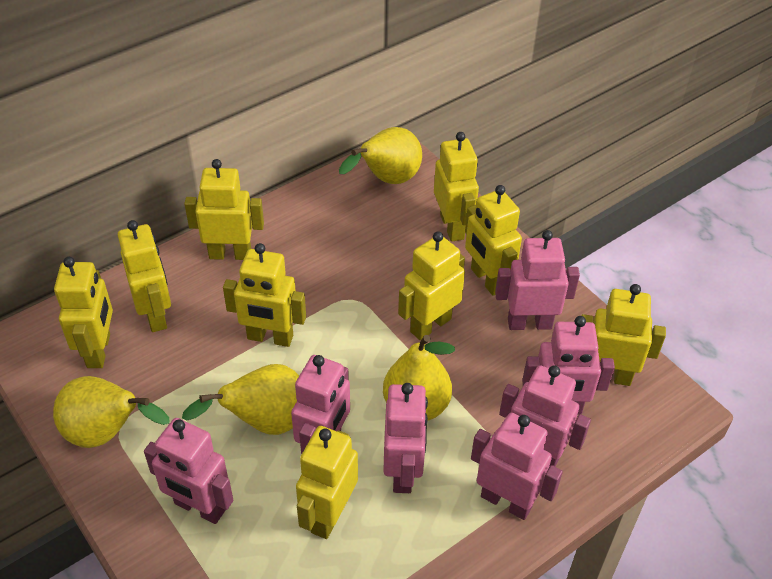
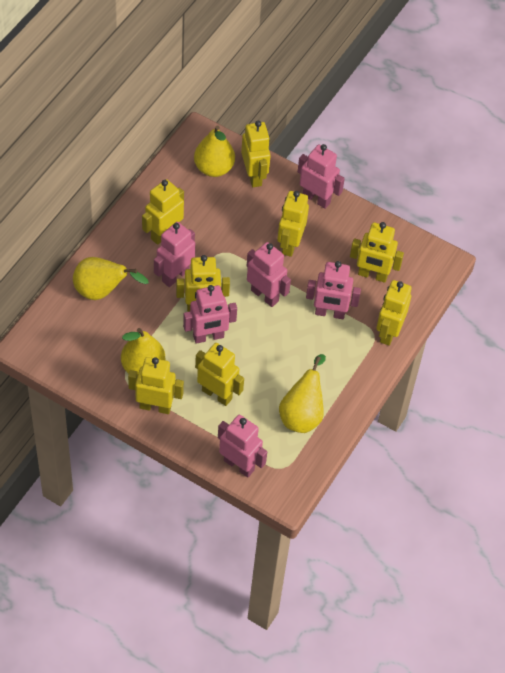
pink robot: 7 -> 6
yellow robot: 9 -> 8

